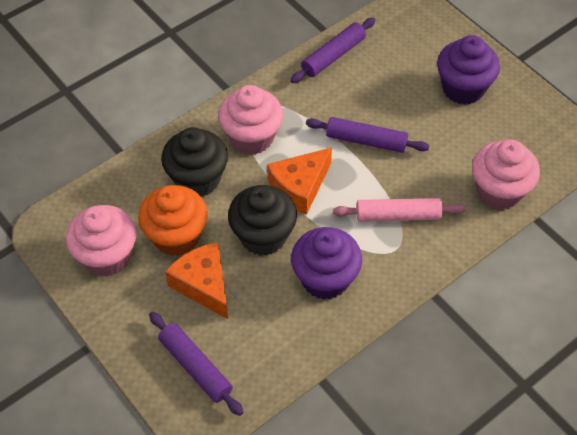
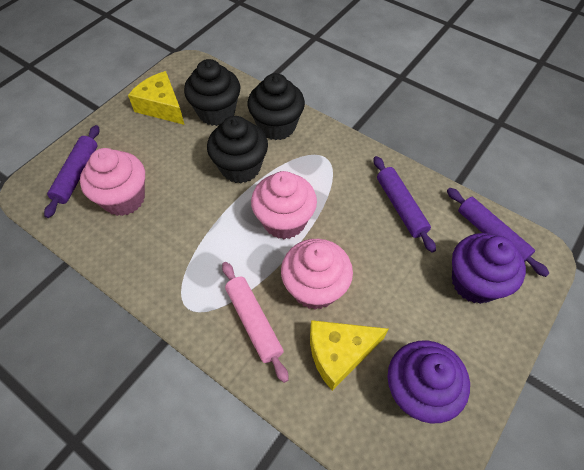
black cupcake: 2 -> 3
orange cheese: 2 -> 0
orange cupcake: 1 -> 0
yellow cheese: 0 -> 2

